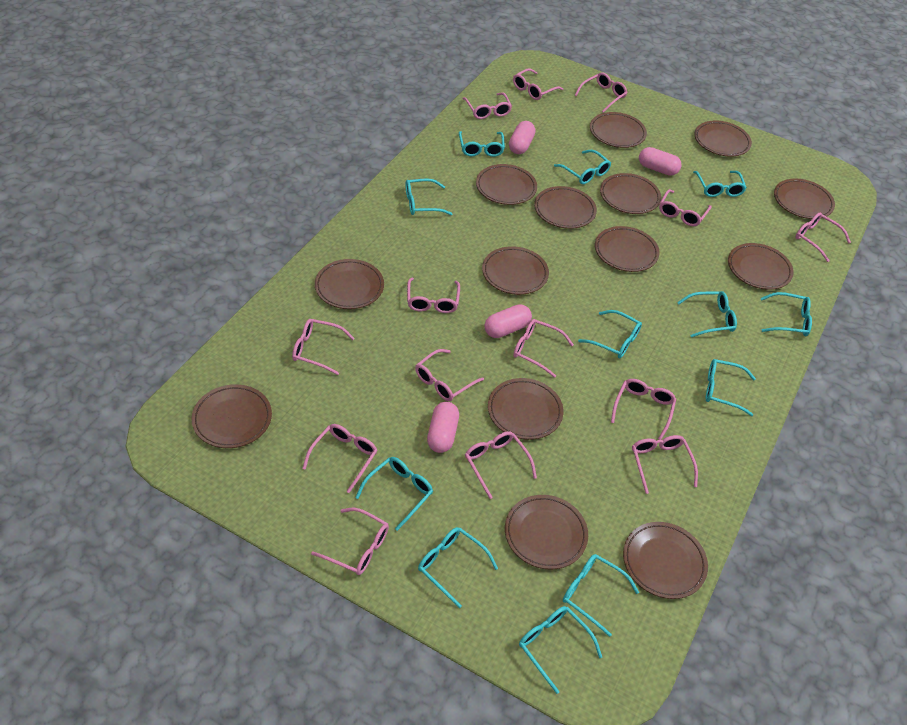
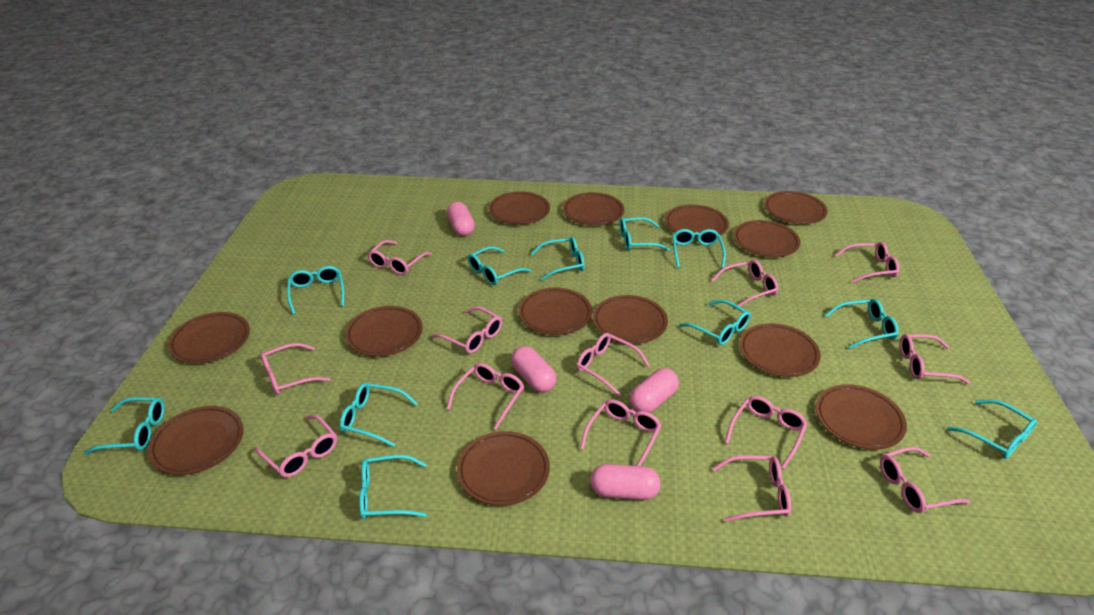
brown plate: 14 -> 13
pink glasses: 14 -> 13
turquoise glasses: 12 -> 11

